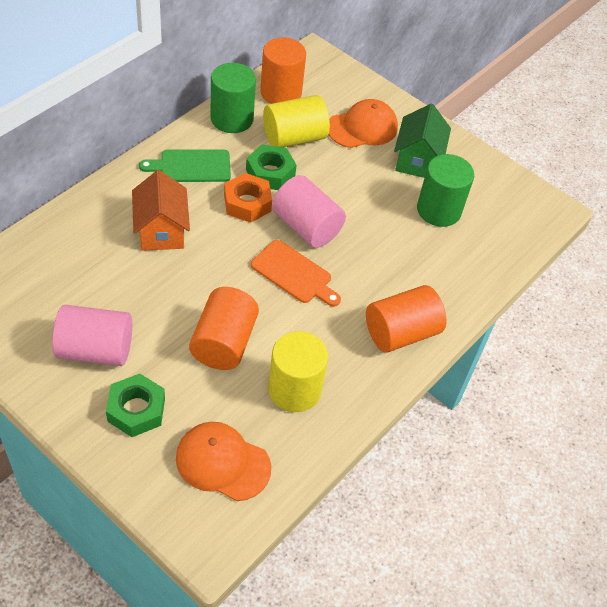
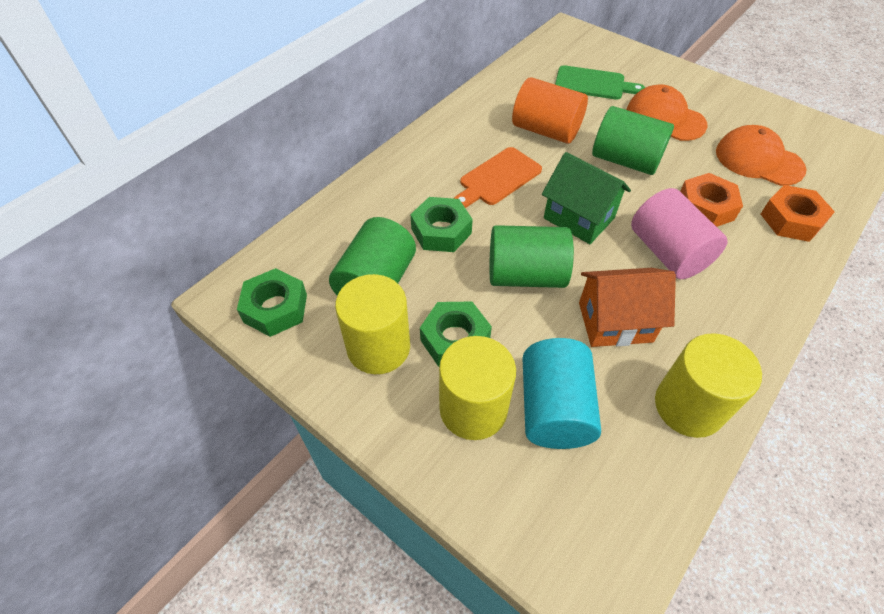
green cylinder: 2 -> 3
green nut: 2 -> 3
orange cylinder: 3 -> 1
orange nut: 1 -> 2
pink cylinder: 2 -> 1
turquoise cylinder: 0 -> 1
yellow cylinder: 2 -> 3

